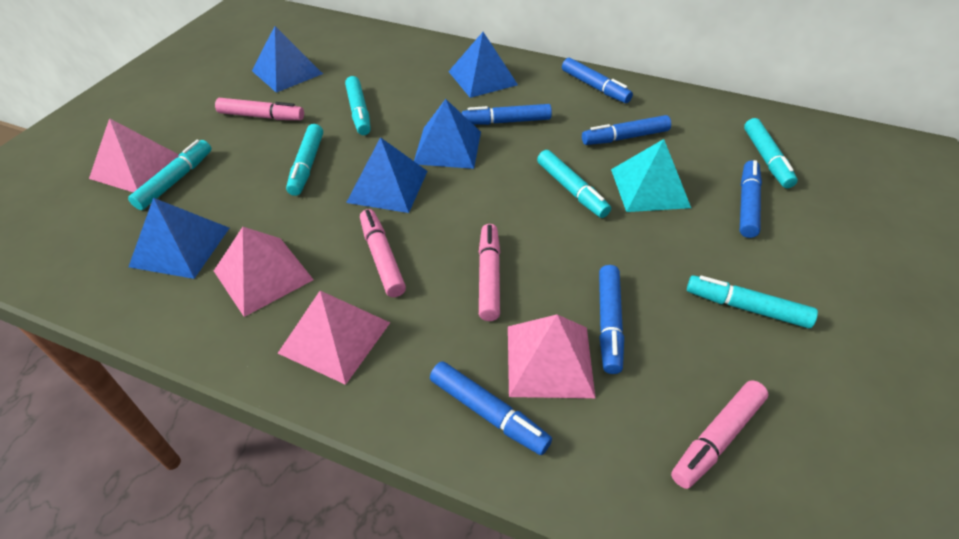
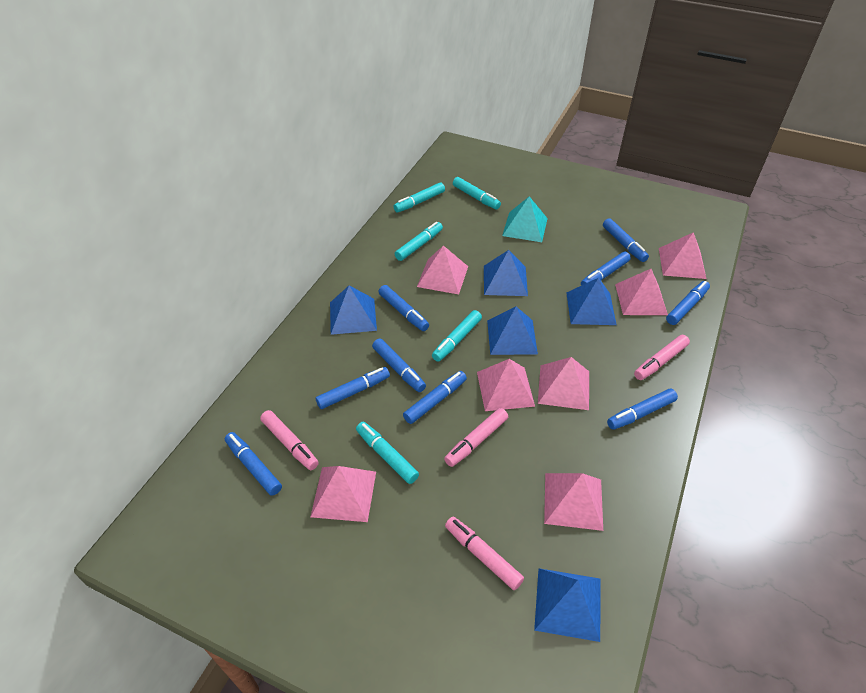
blue marker: 6 -> 9
pink pyramid: 4 -> 7
turquoise marker: 6 -> 5

